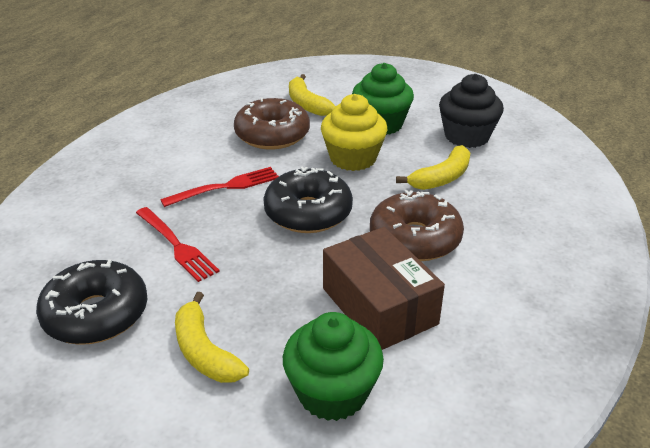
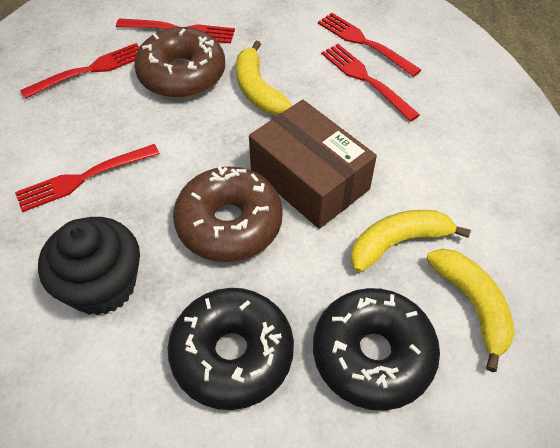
green cupcake: 2 -> 0
red fork: 2 -> 5
yellow cupcake: 1 -> 0

